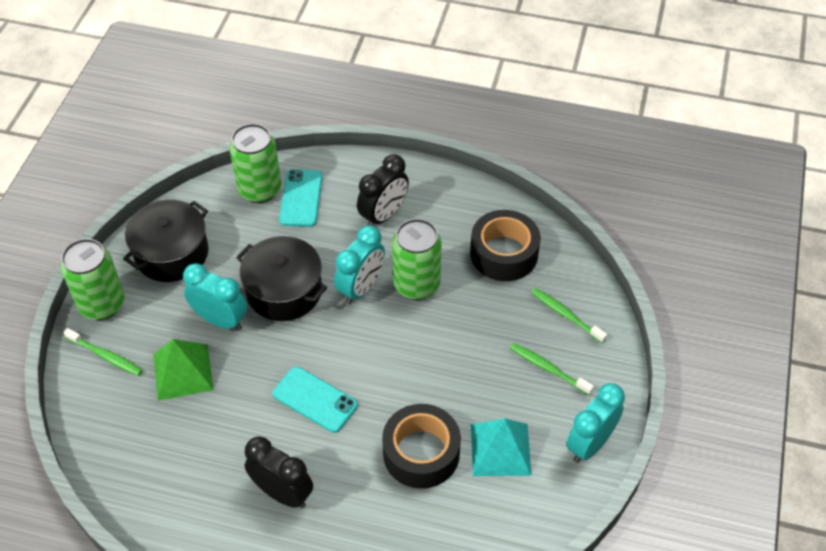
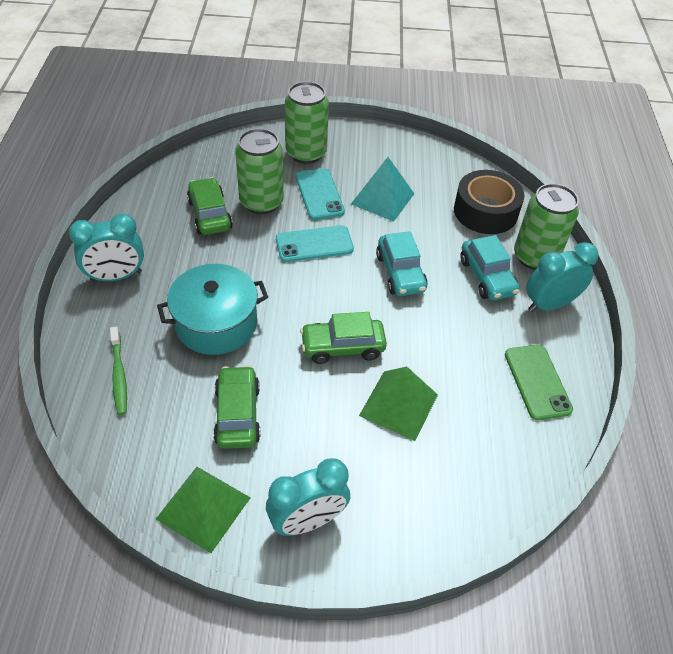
black clock: 2 -> 0
black pot: 2 -> 0
black tape: 2 -> 1
green car: 0 -> 3
green phone: 0 -> 1
green pyramid: 1 -> 2
green toothbrush: 3 -> 1
turquoise car: 0 -> 2
turquoise pot: 0 -> 1

